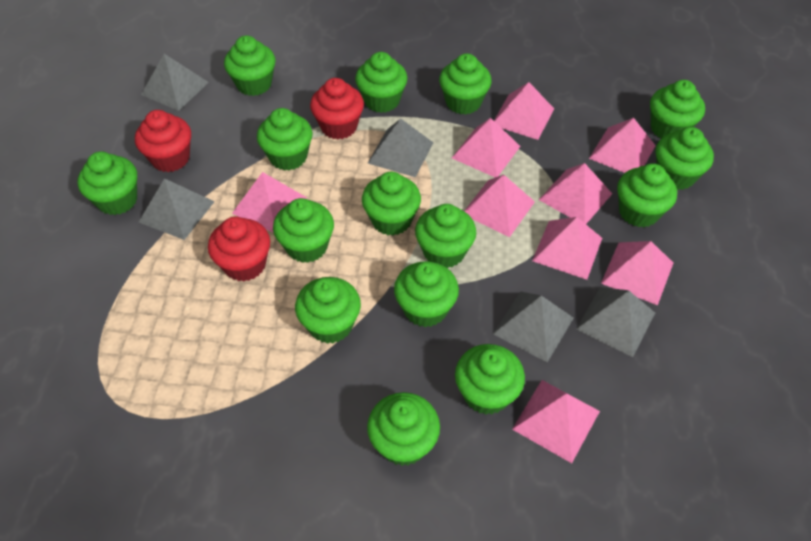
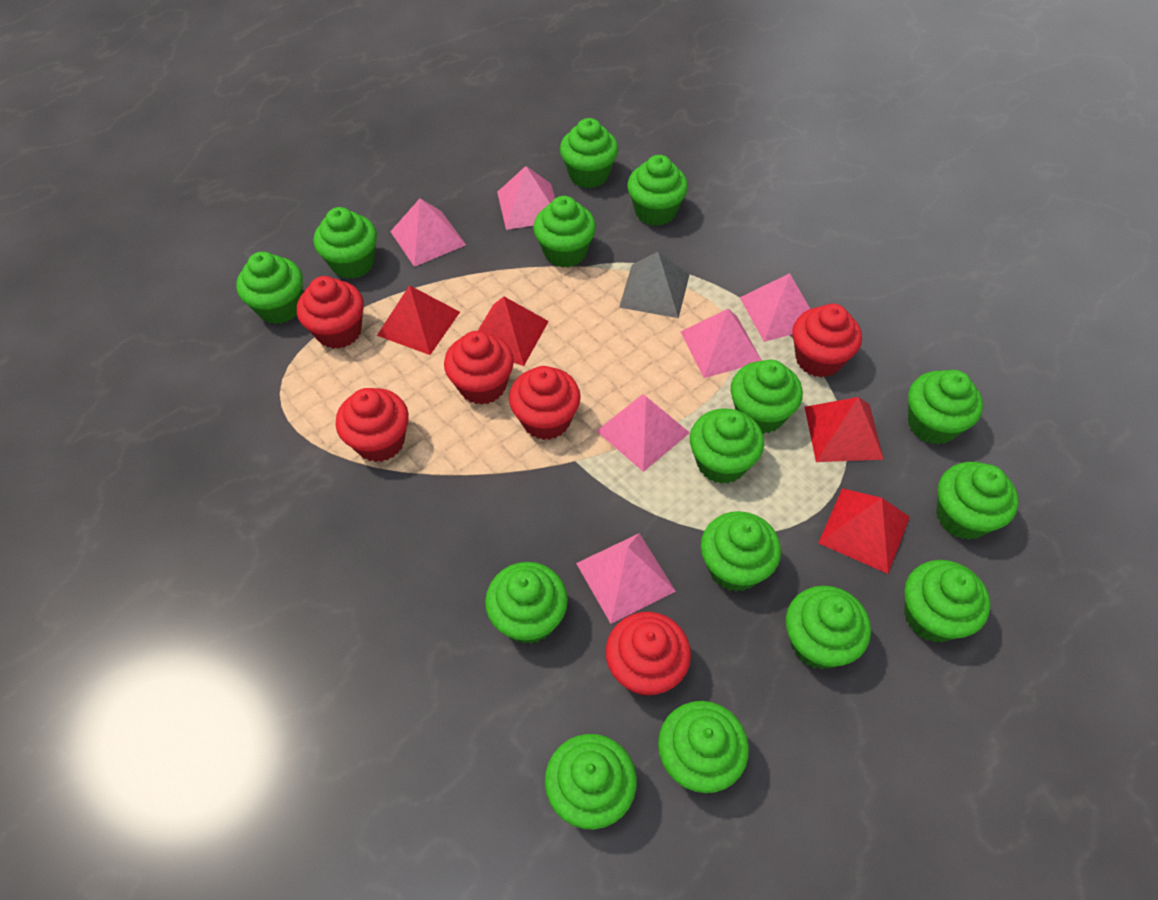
grey pyramid: 5 -> 1
pink pyramid: 9 -> 6
red cupcake: 3 -> 6
red pyramid: 0 -> 4

